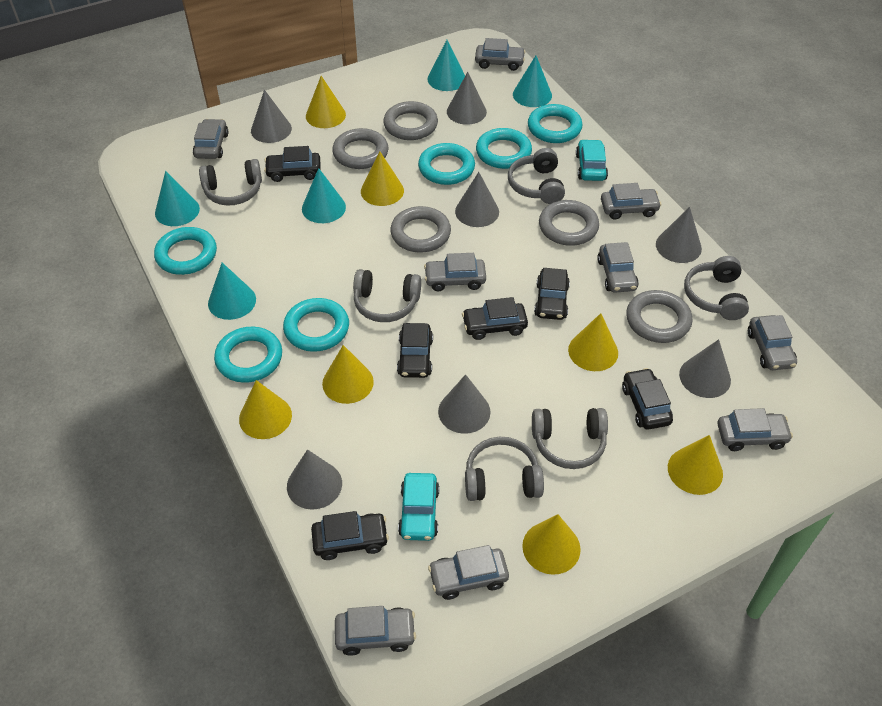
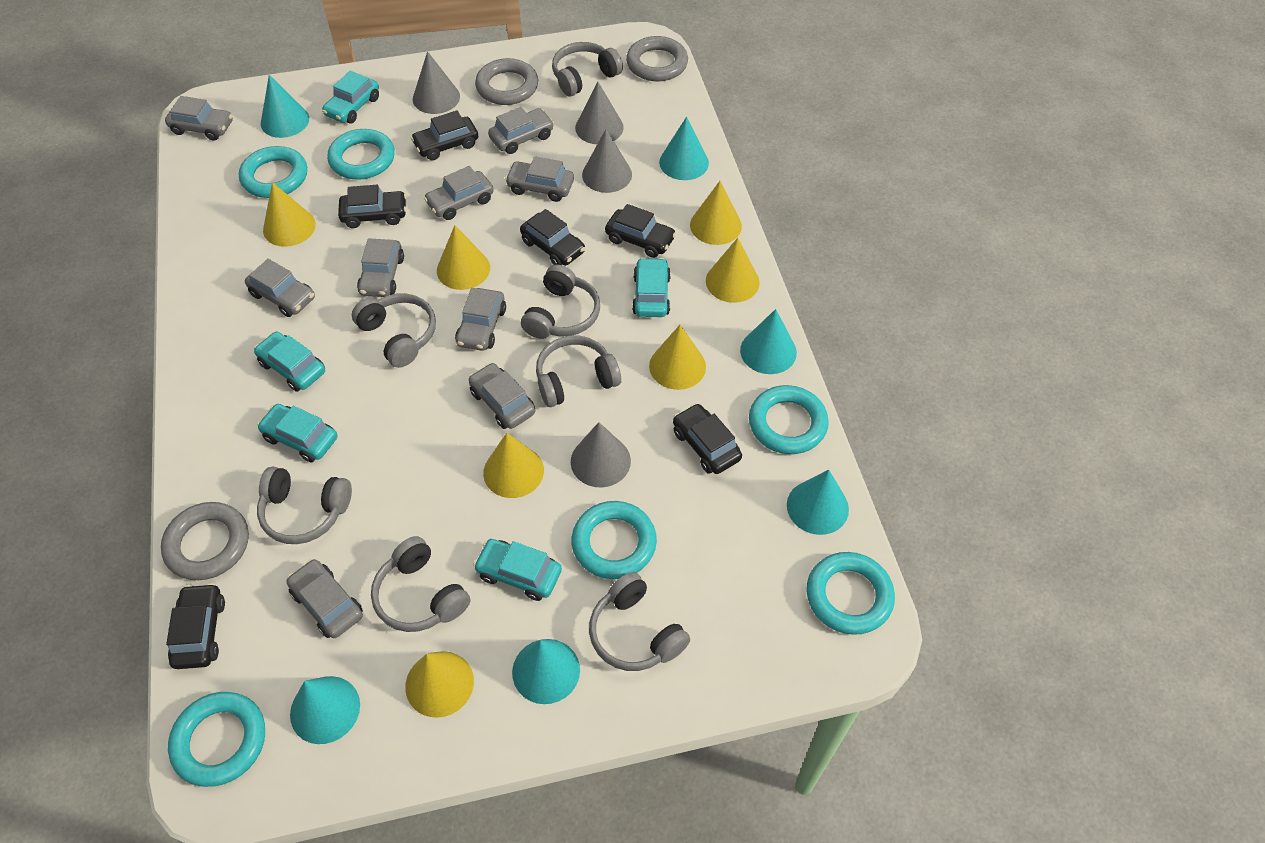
grey cone: 7 -> 4
grey headphones: 6 -> 7
grey ring: 5 -> 3
turquoise car: 2 -> 5
turquoise cone: 5 -> 6

